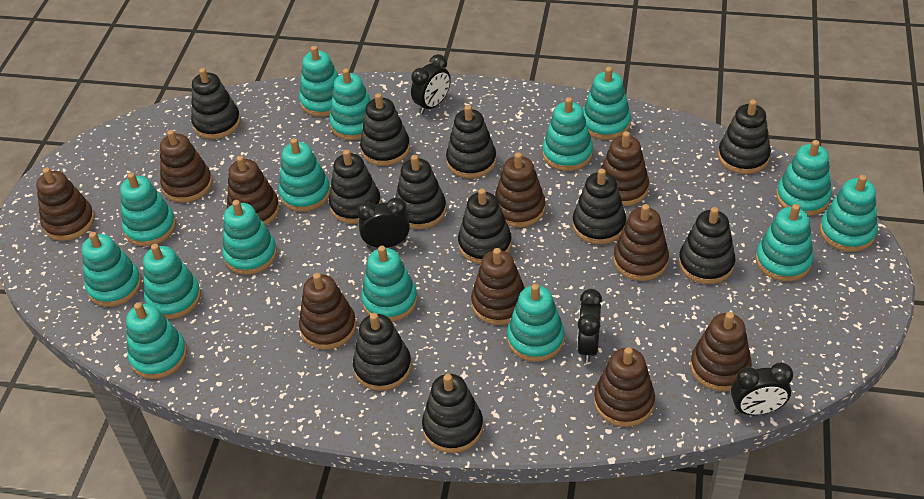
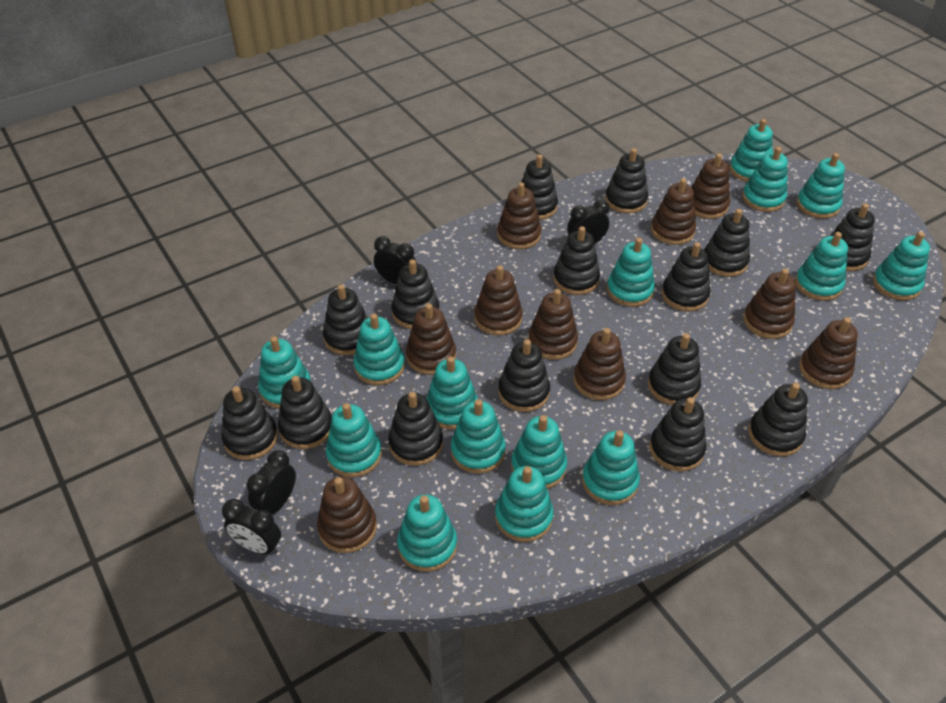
black stacking toy: 11 -> 15

